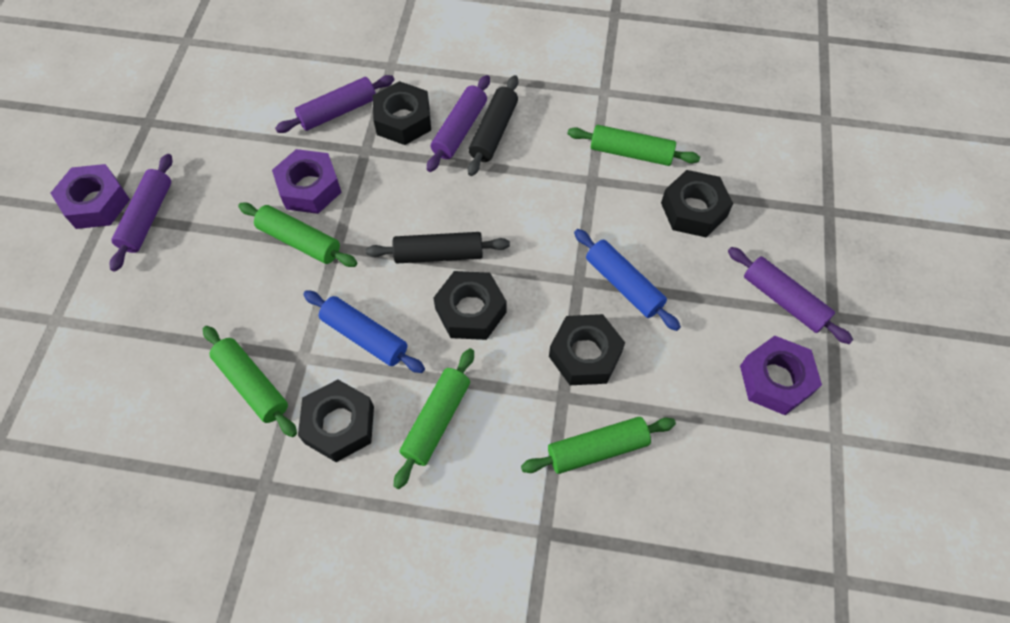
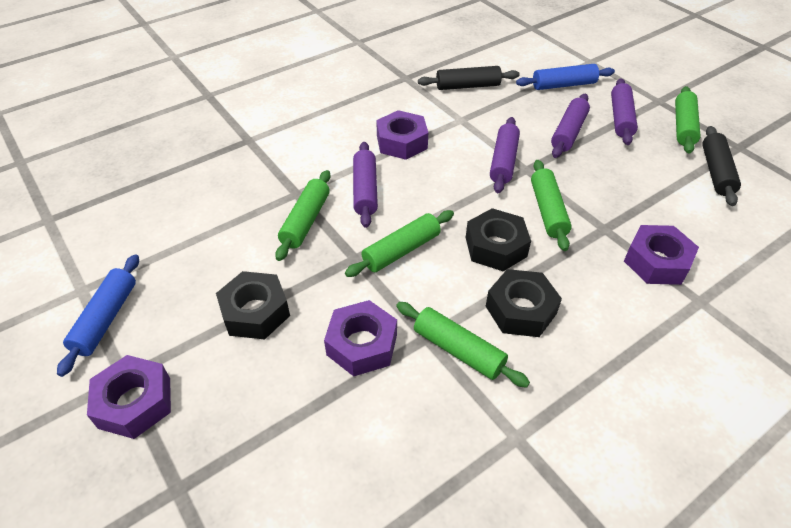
black nut: 5 -> 3
purple nut: 3 -> 4

